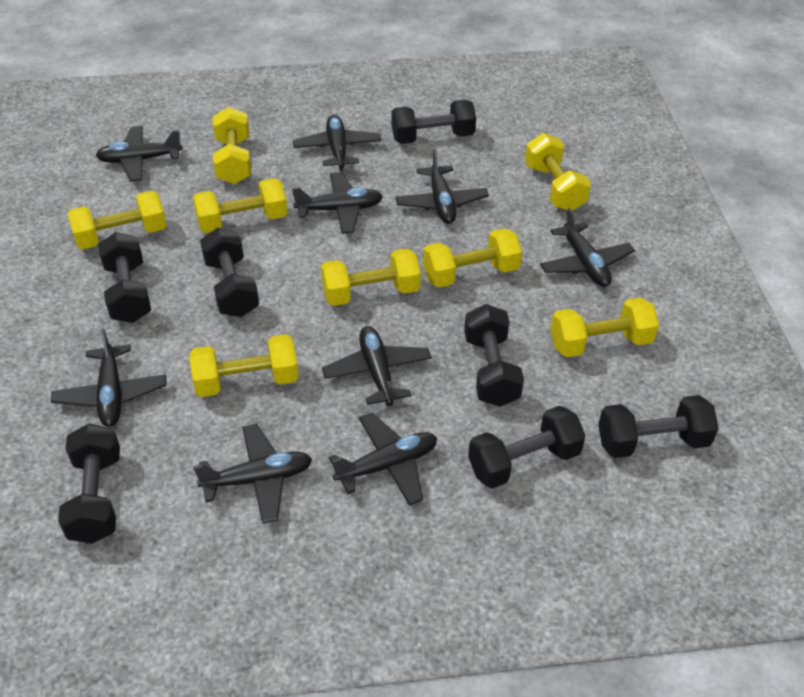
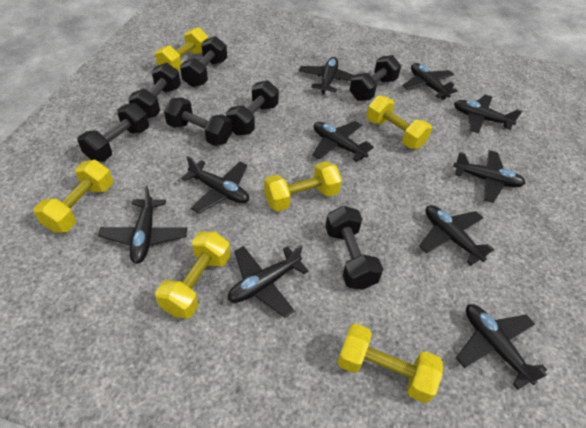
black plane: 9 -> 10
yellow dumbbell: 8 -> 6

